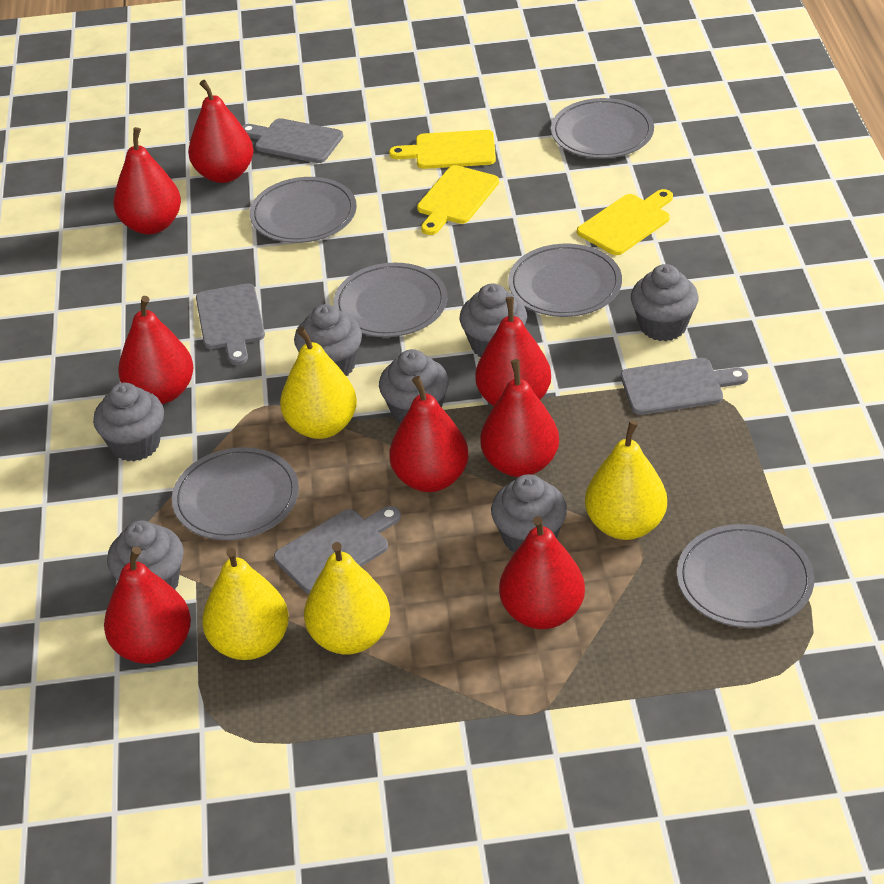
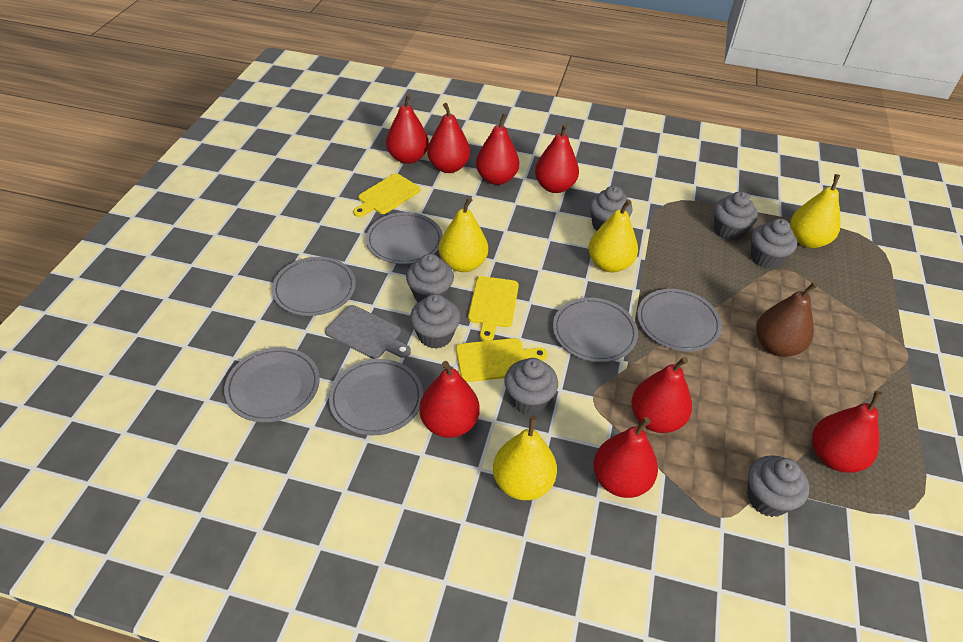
brown pear: 0 -> 1
grey cutting board: 4 -> 1

